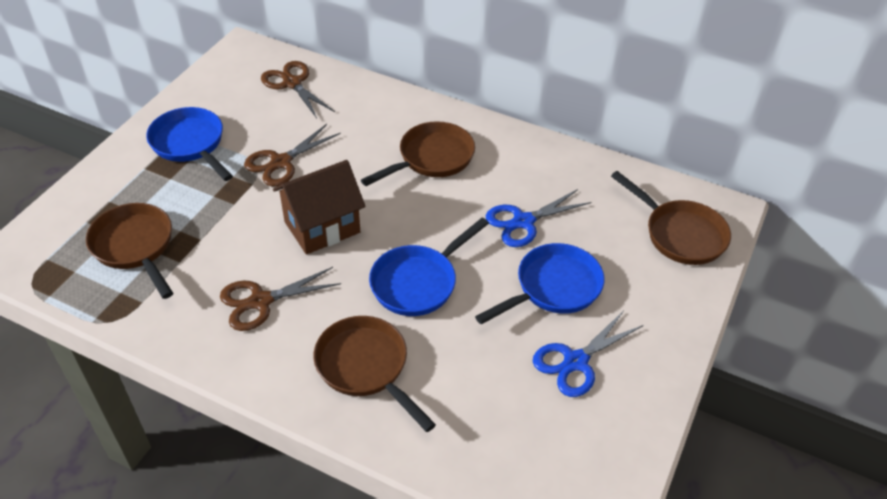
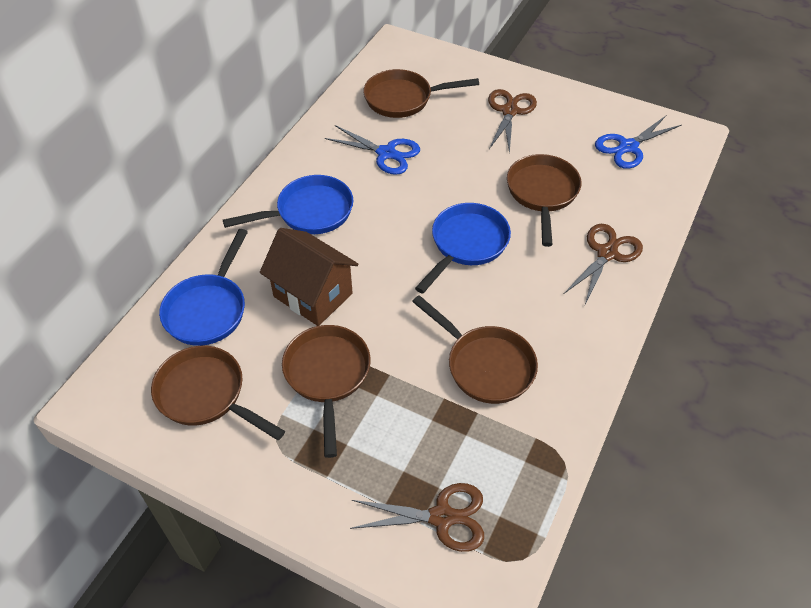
brown pan: 4 -> 5

